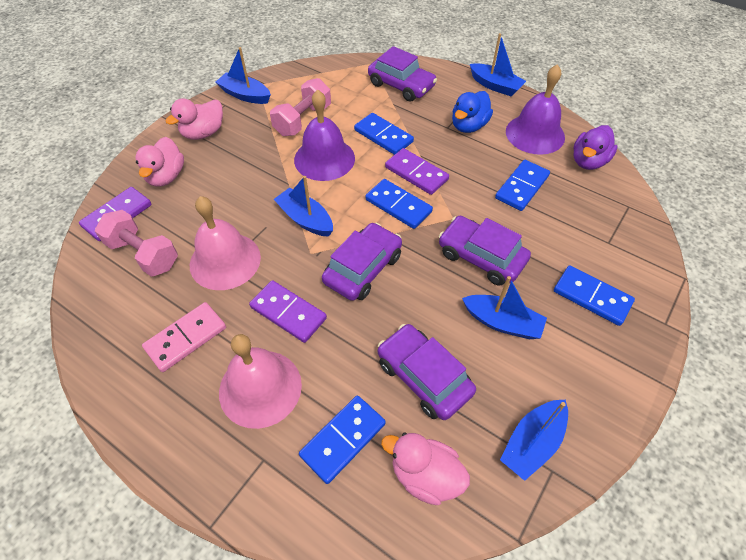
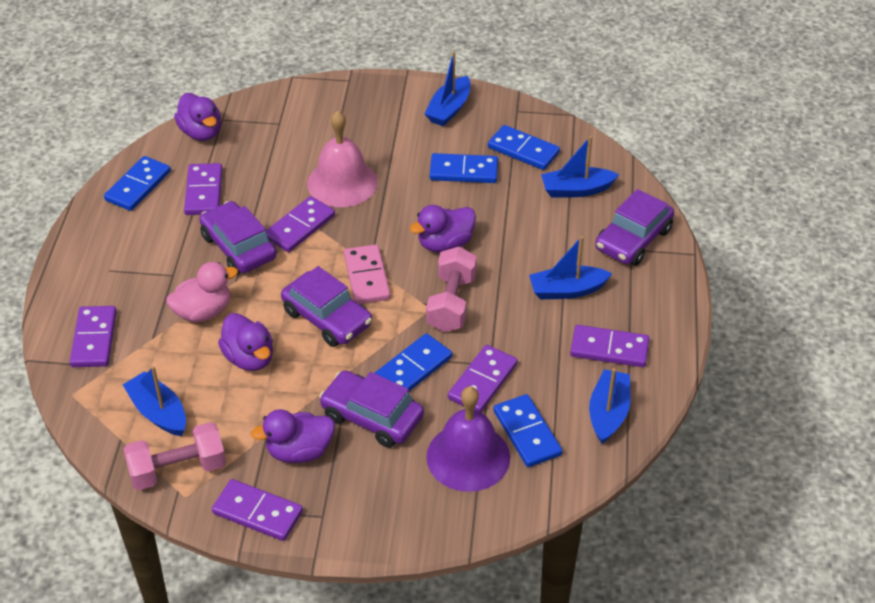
blue duck: 1 -> 0
pink bell: 2 -> 1
pink duck: 3 -> 1
purple bell: 2 -> 1
purple domino: 3 -> 6
purple duck: 1 -> 4

